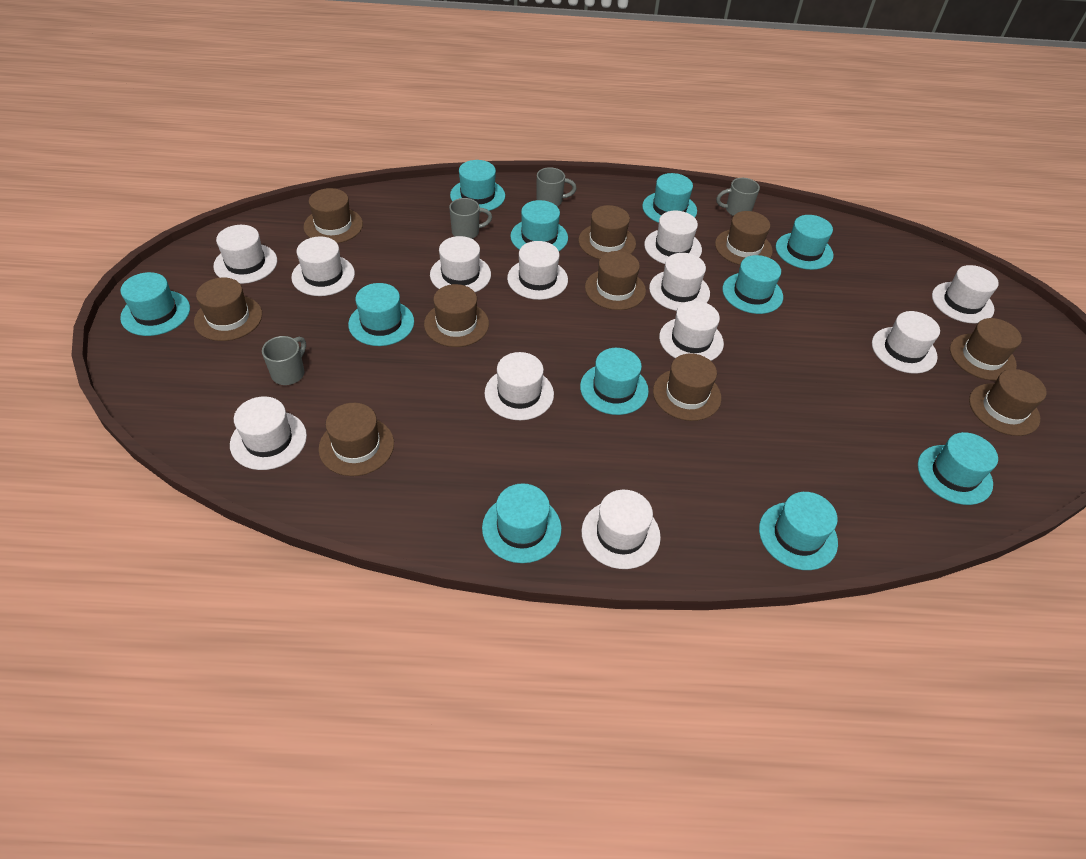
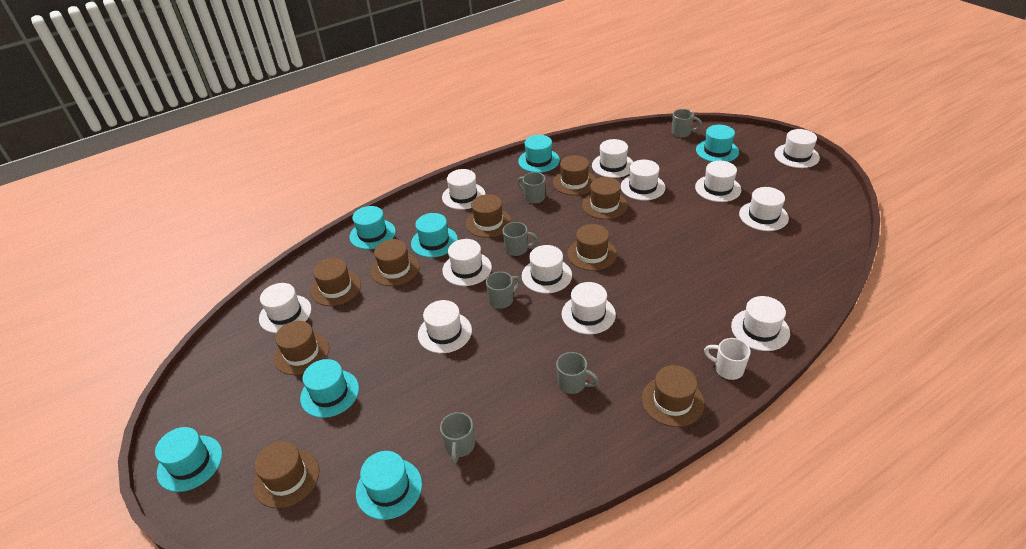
brown hat: 10 -> 9
grey mug: 4 -> 6
turquoise hat: 11 -> 7
white mug: 0 -> 1

